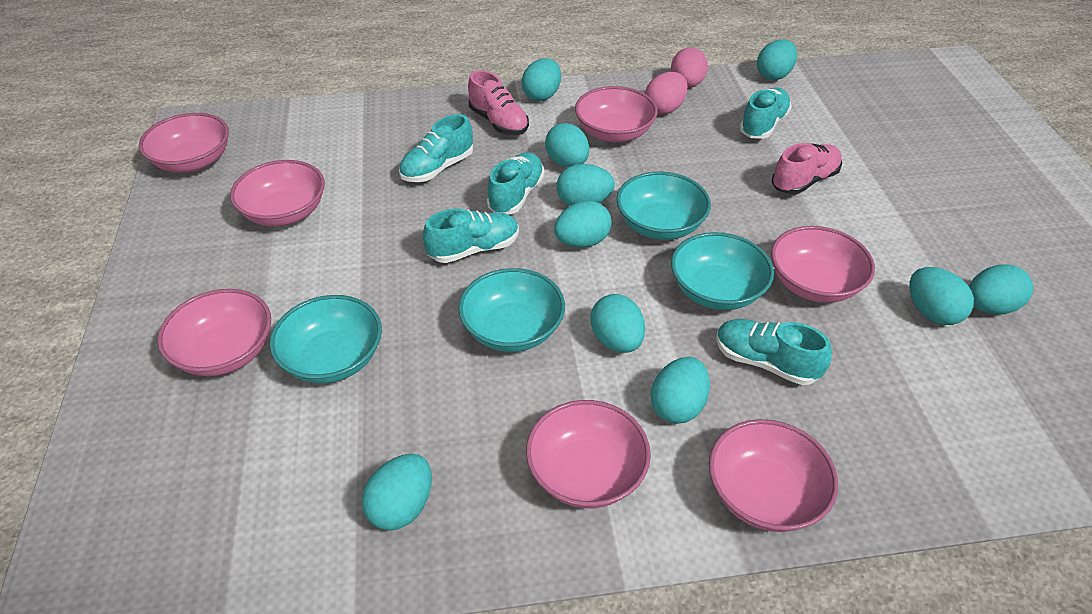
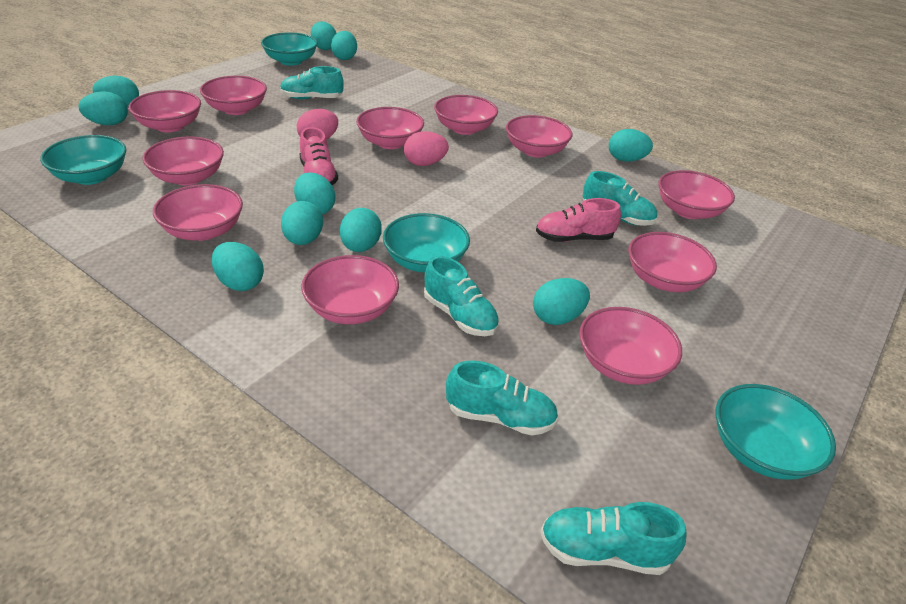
pink bowl: 7 -> 11

